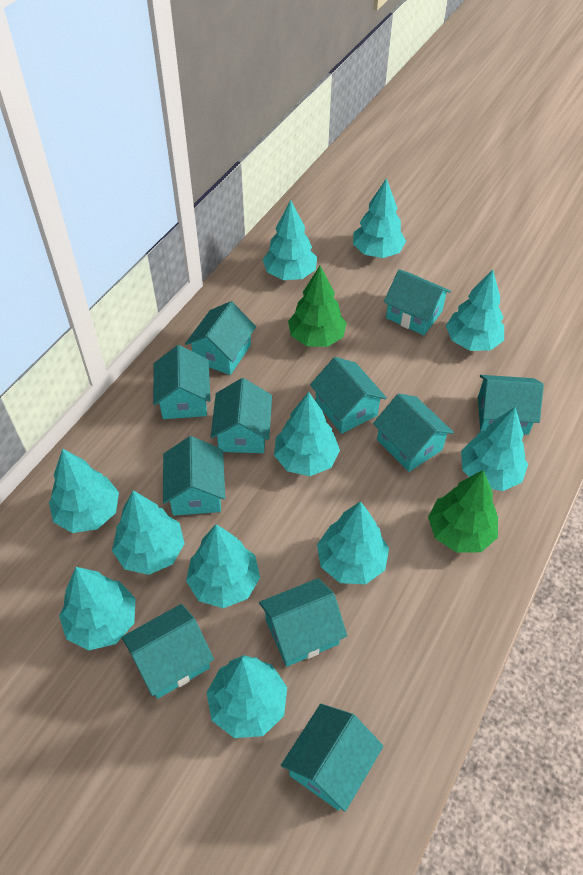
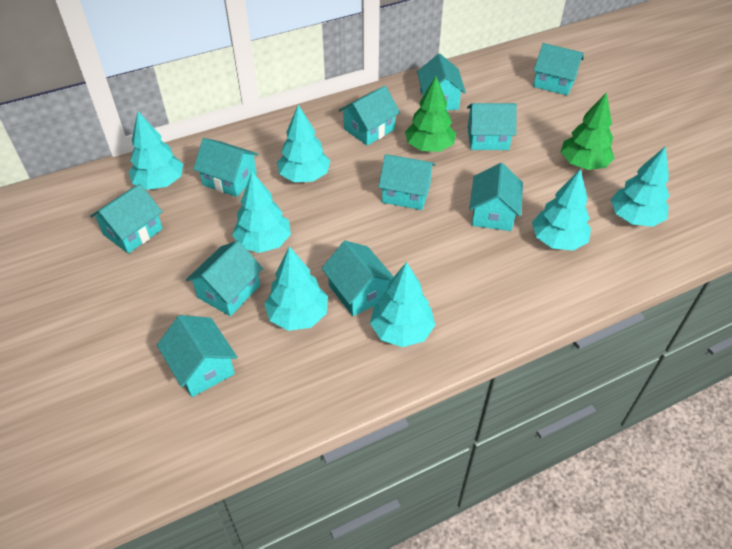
turquoise tree: 11 -> 7

